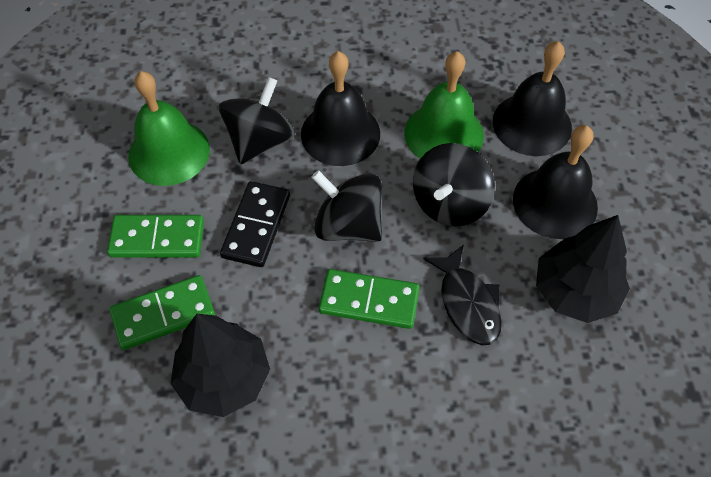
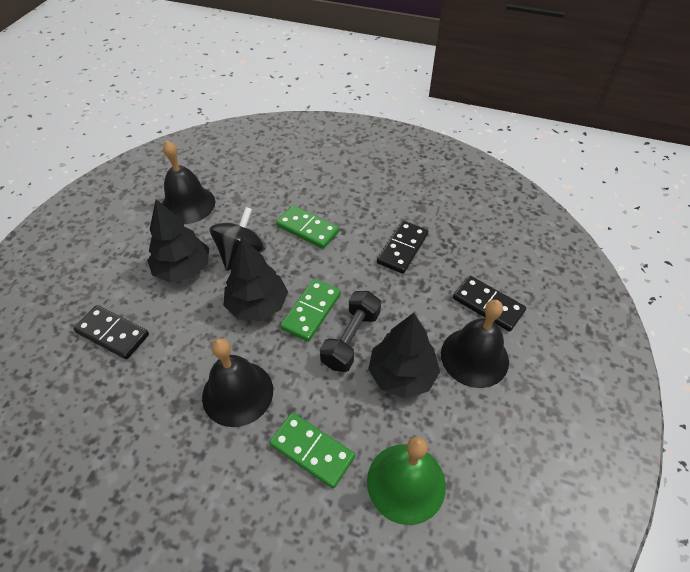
black domino: 1 -> 3
black dumbbell: 0 -> 1
black fish: 1 -> 0
black spinning top: 3 -> 1
black tree: 2 -> 3
green bell: 2 -> 1

